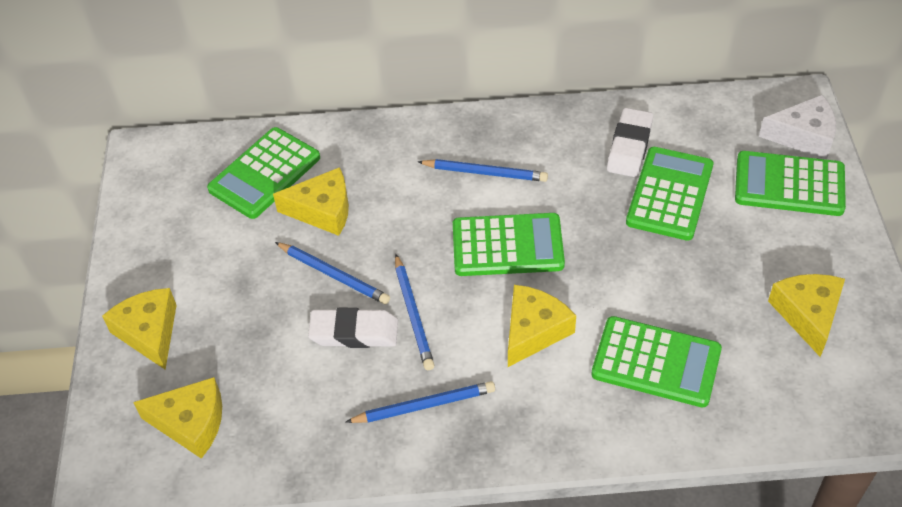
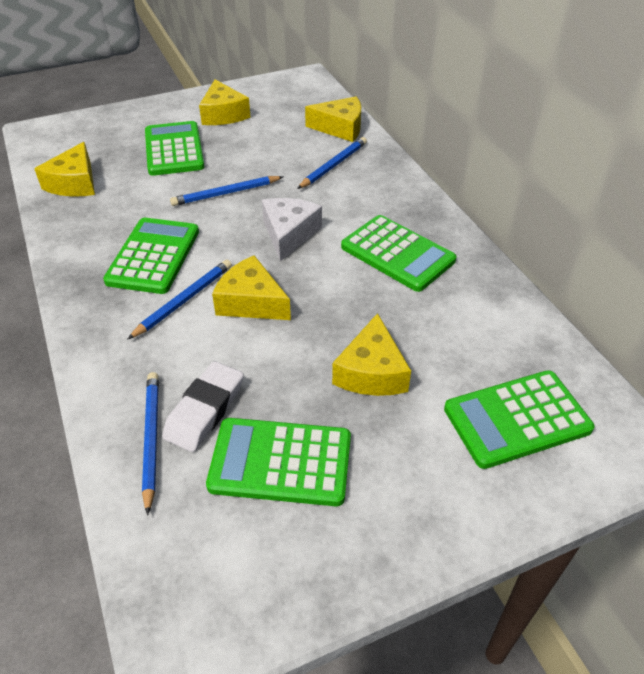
white eraser: 2 -> 1

